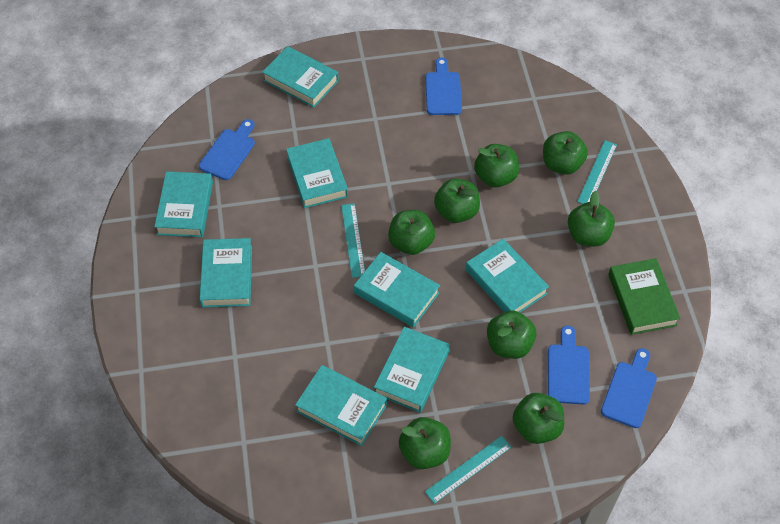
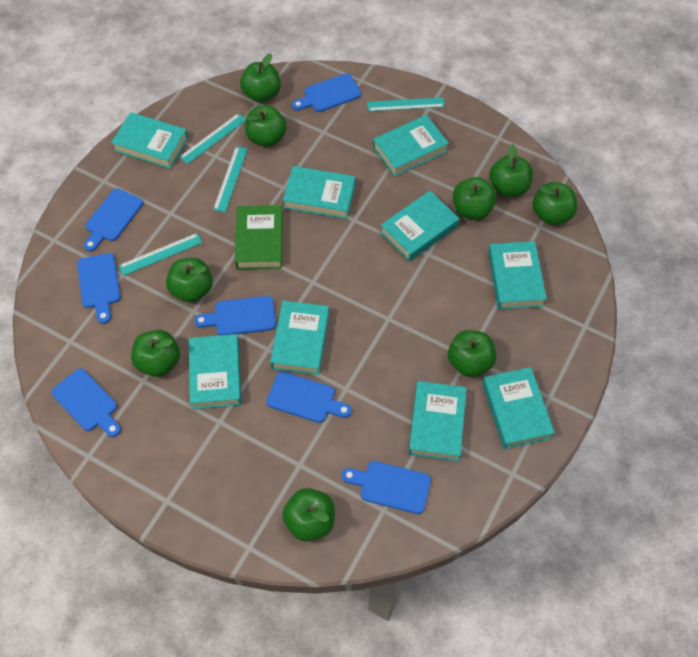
blue cutting board: 4 -> 7
green apple: 8 -> 9
turquoise book: 8 -> 9
turquoise ruler: 3 -> 4

